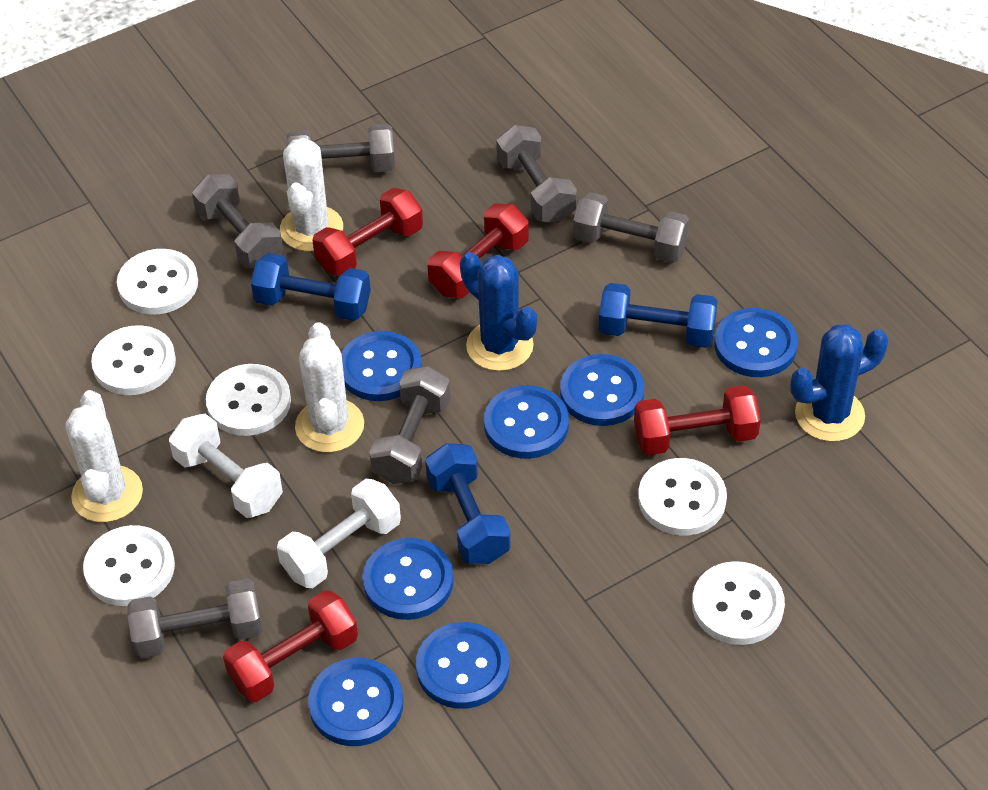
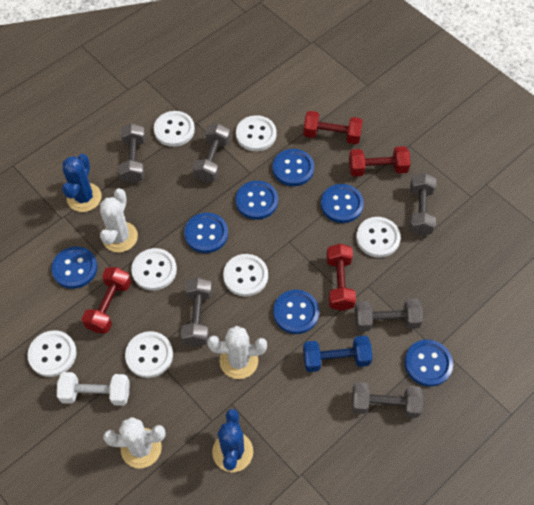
blue dumbbell: 3 -> 1
white button: 6 -> 7
white dumbbell: 2 -> 1

